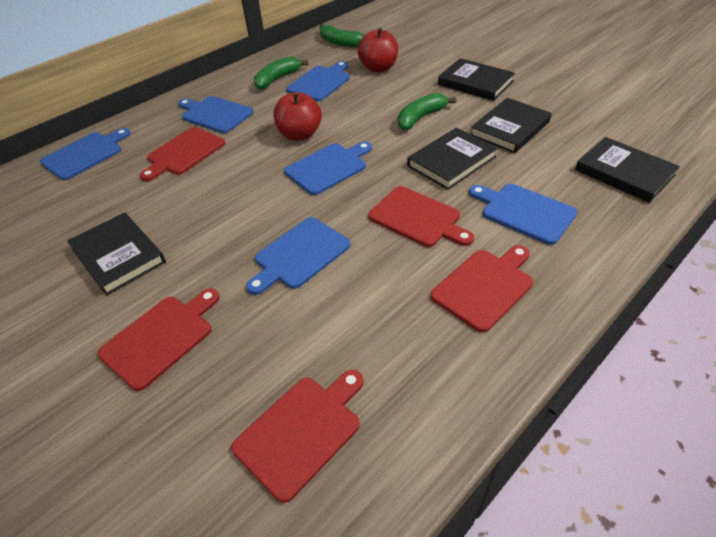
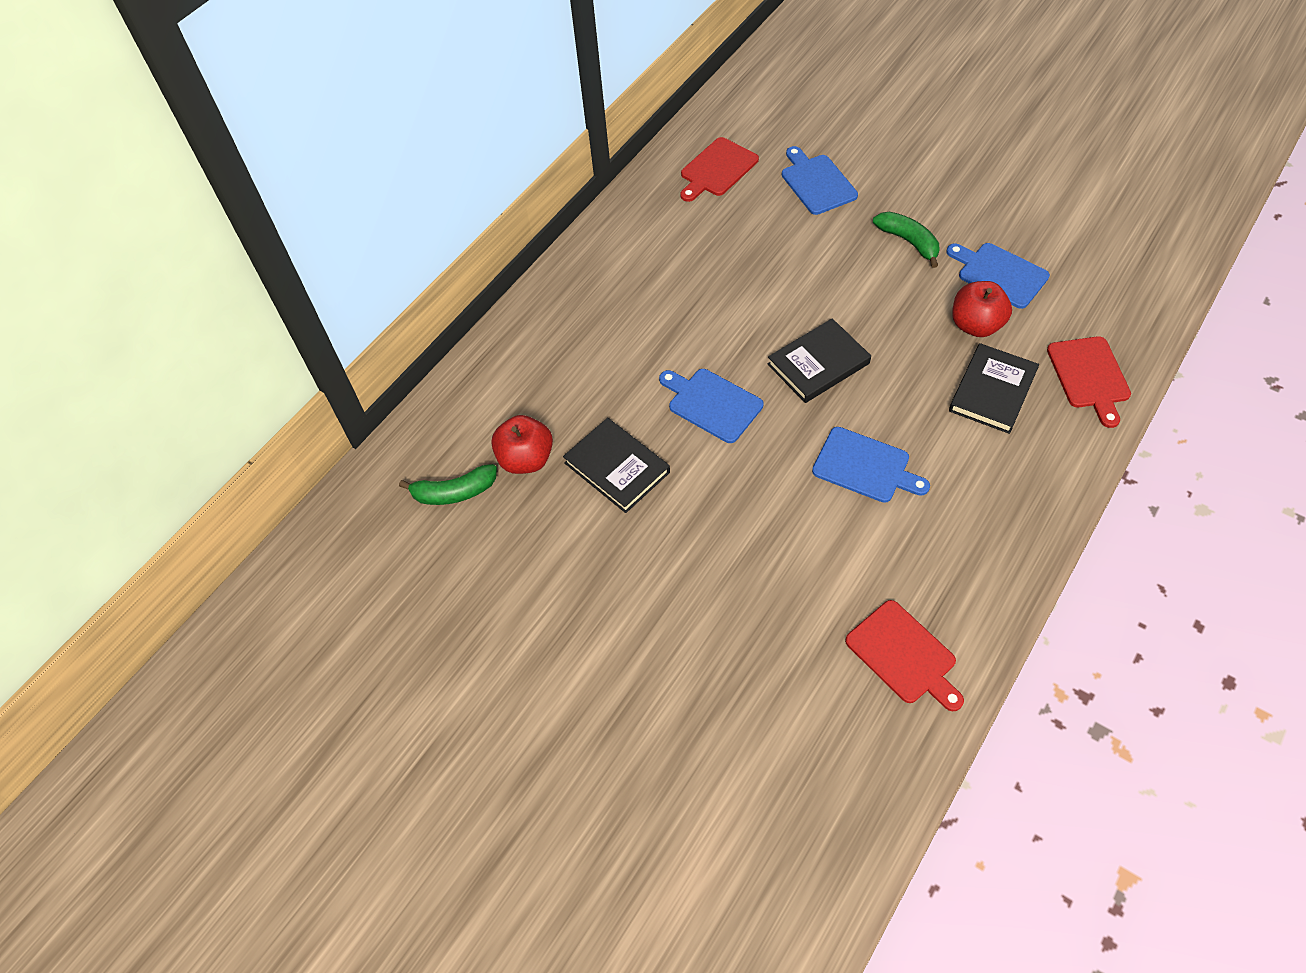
black book: 5 -> 3
blue cutting board: 6 -> 4
green banana: 3 -> 2
red cutting board: 5 -> 3

